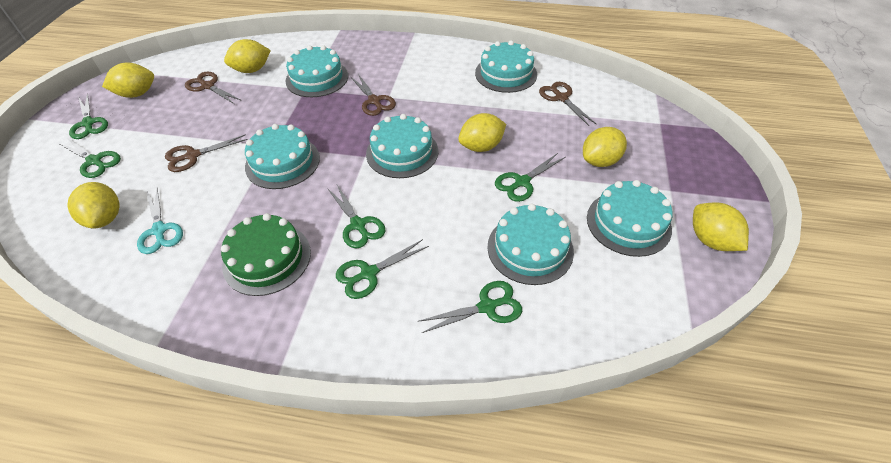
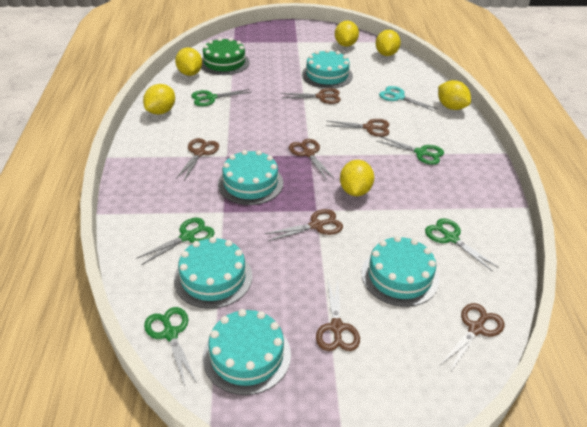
brown scissors: 4 -> 7
green scissors: 6 -> 5
turquoise cake: 6 -> 5

